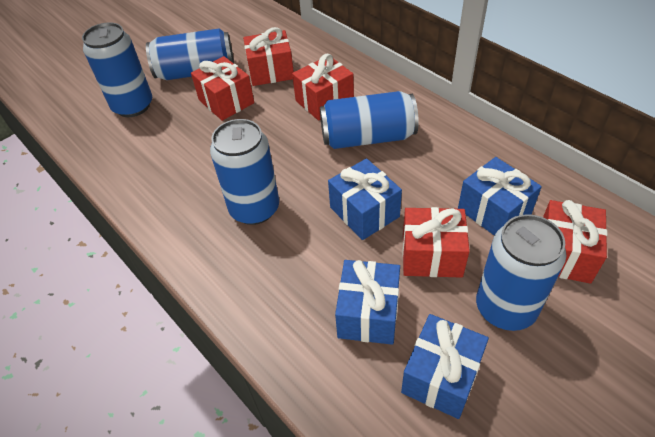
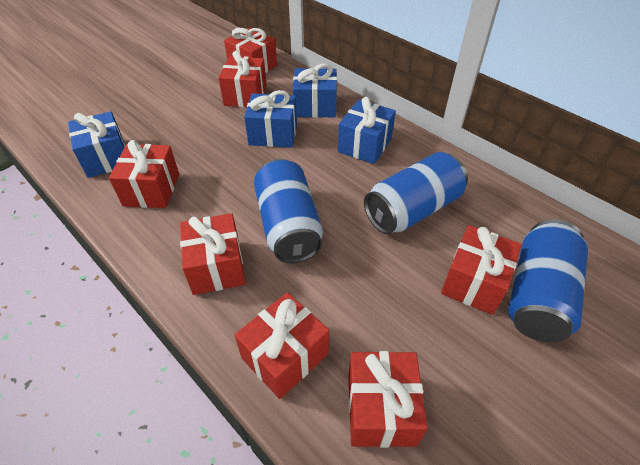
blue can: 5 -> 3
red gift: 5 -> 7

